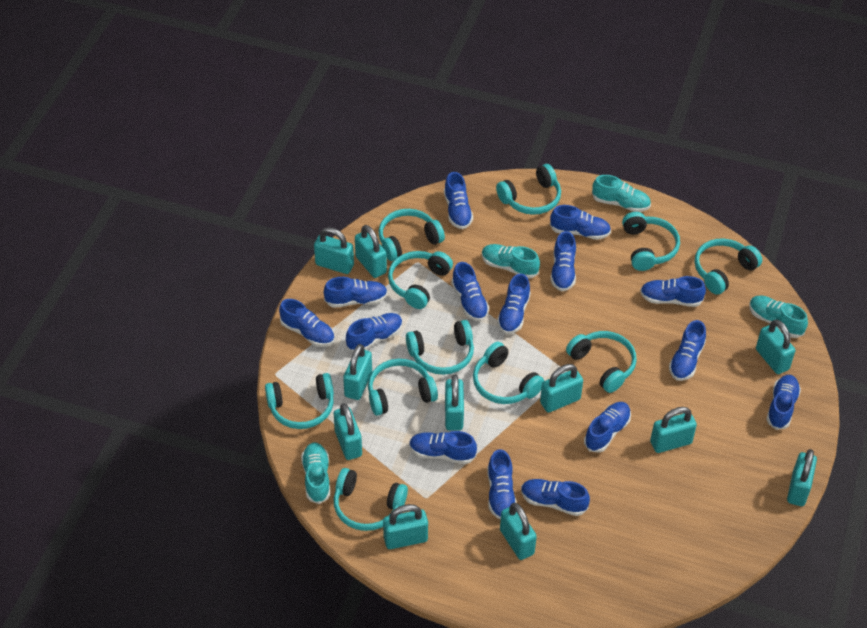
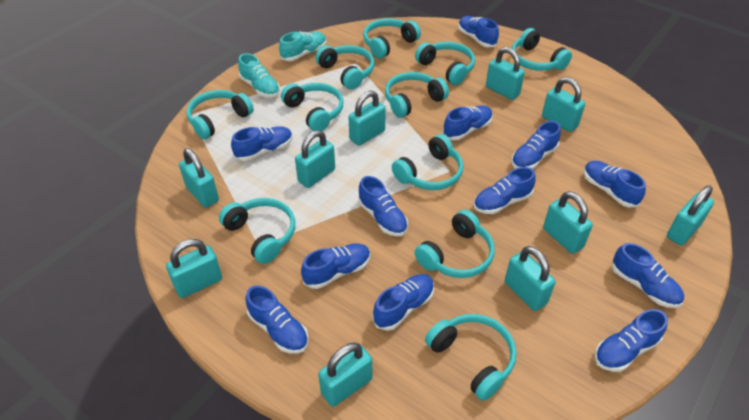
blue shoe: 15 -> 12
turquoise padlock: 11 -> 10
turquoise shoe: 4 -> 2

